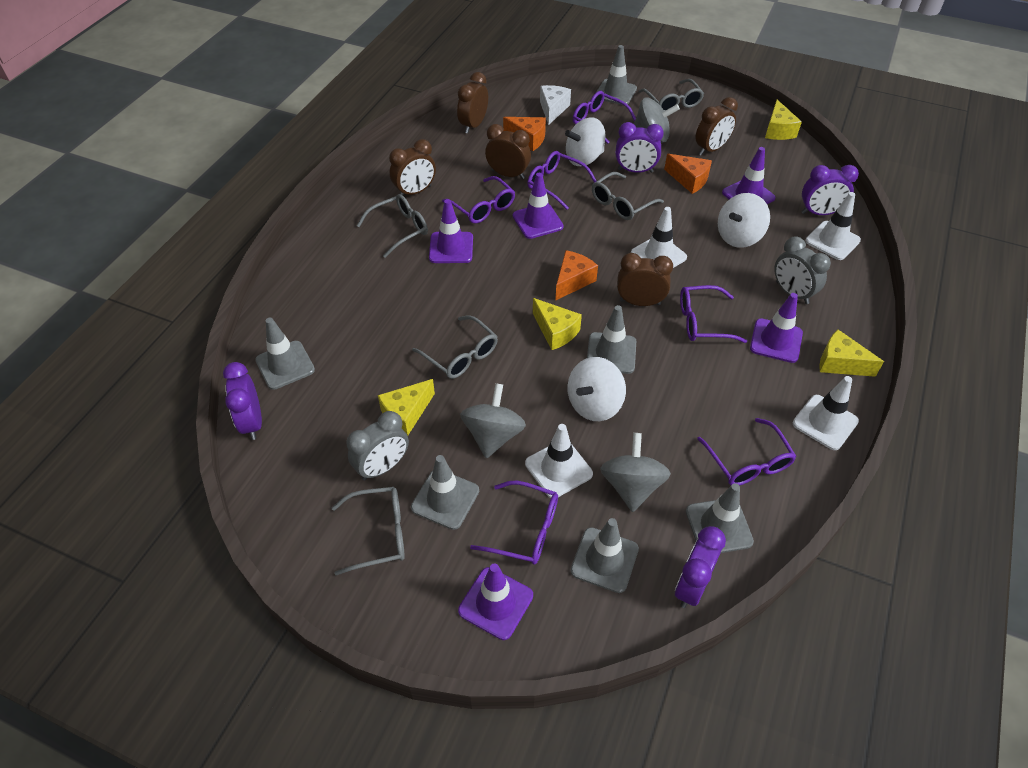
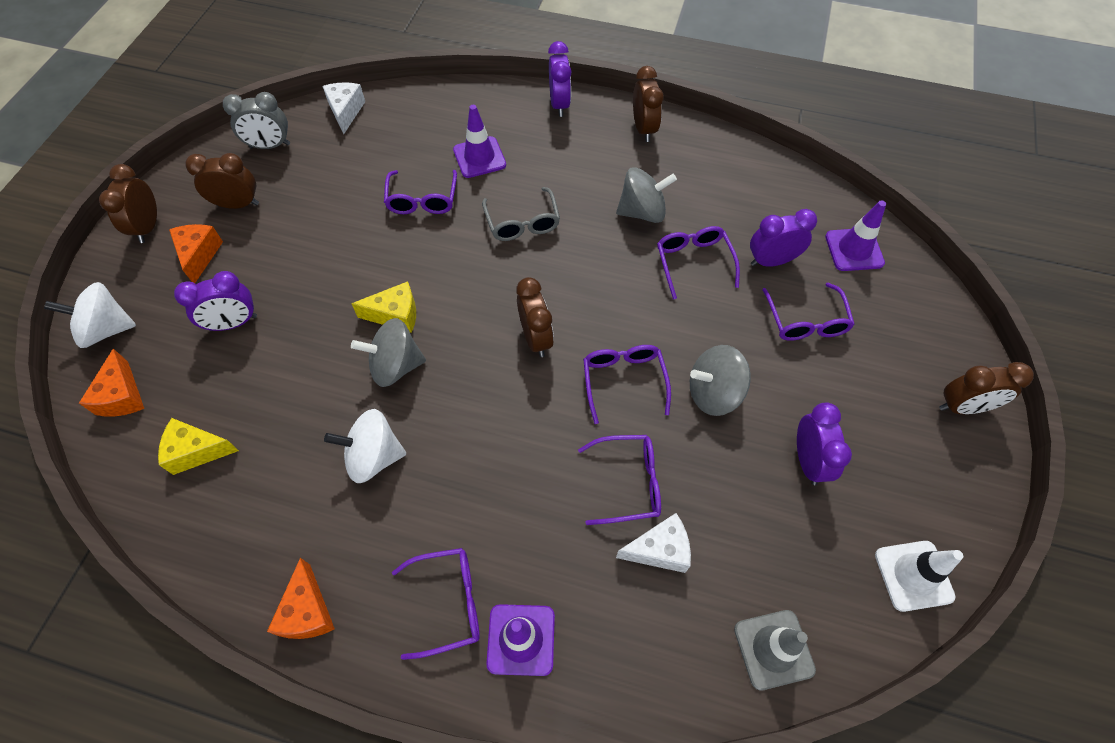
grey clock: 2 -> 1
grey glasses: 5 -> 1
grey traffic cone: 6 -> 1
purple traffic cone: 5 -> 3
white cheese: 1 -> 2
white spinning top: 3 -> 2
white traffic cone: 4 -> 1
yellow cheese: 4 -> 2

